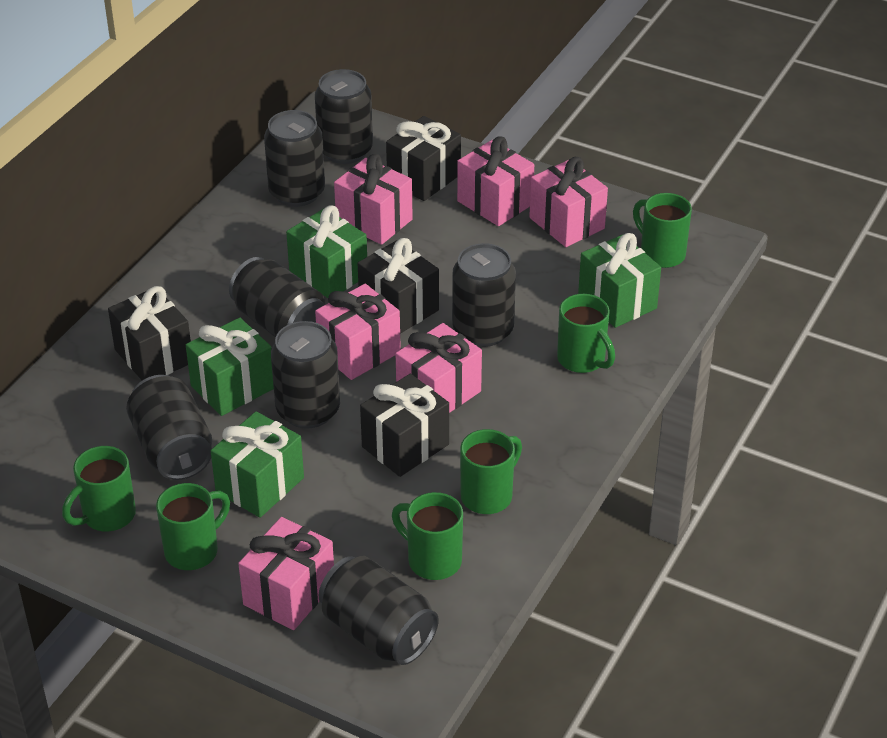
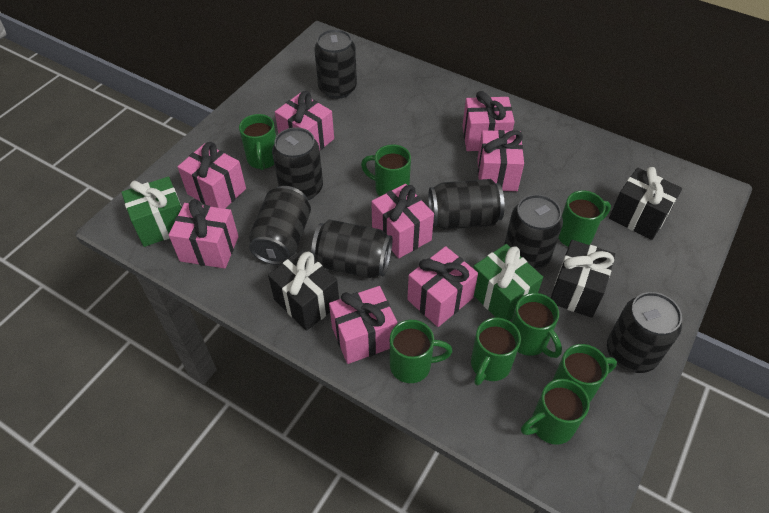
black gift: 4 -> 3
green gift: 4 -> 2
green mug: 6 -> 8
pink gift: 6 -> 8

